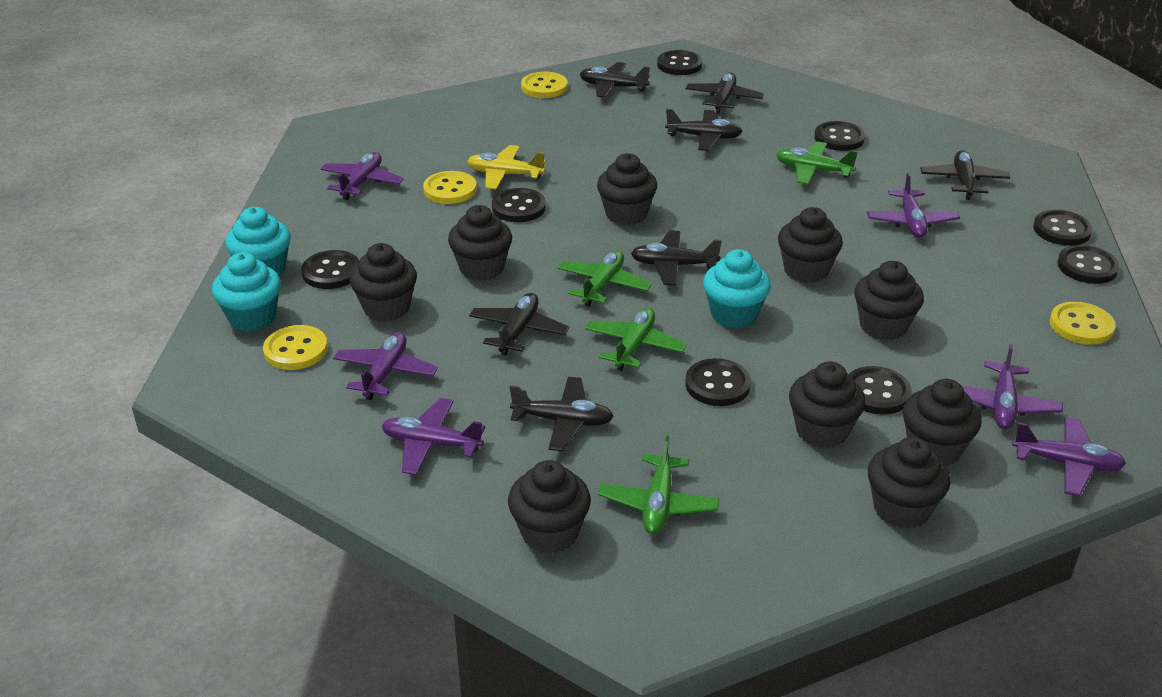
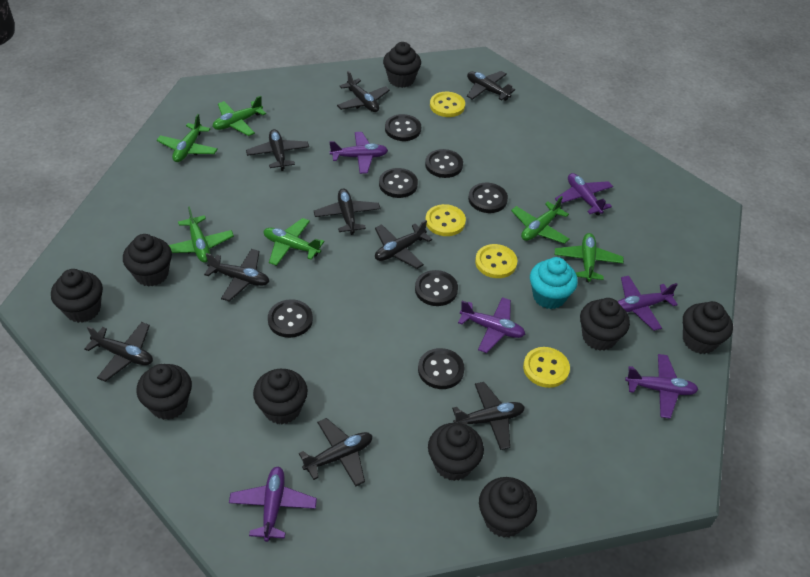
black button: 8 -> 7
black plane: 7 -> 9
green plane: 4 -> 6
turquoise cupcake: 3 -> 1
yellow plane: 1 -> 0

